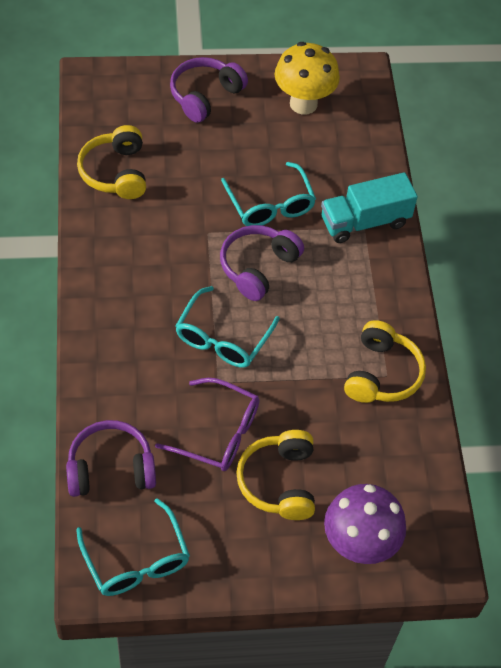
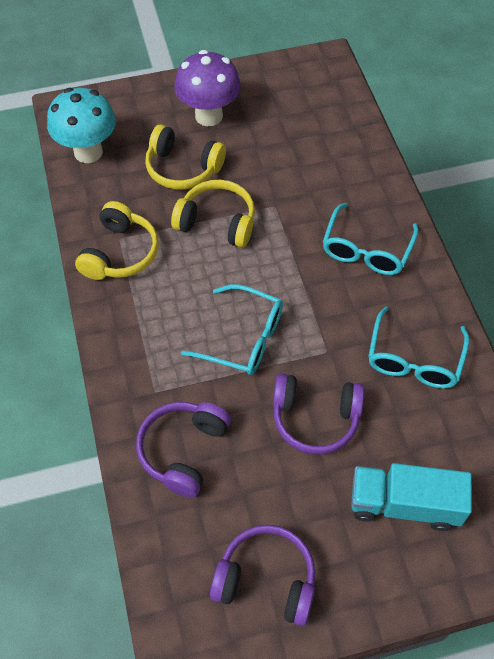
purple glasses: 1 -> 0
turquoise mushroom: 0 -> 1
yellow mushroom: 1 -> 0

